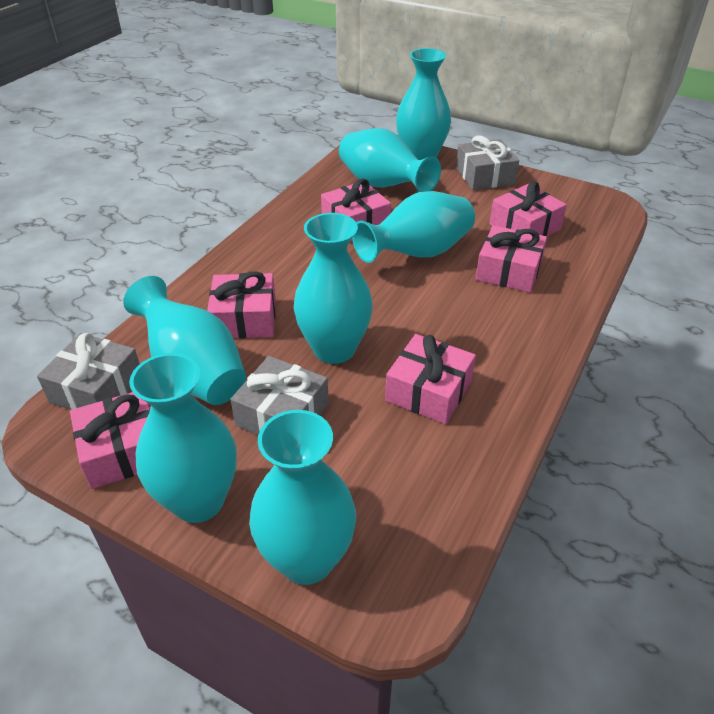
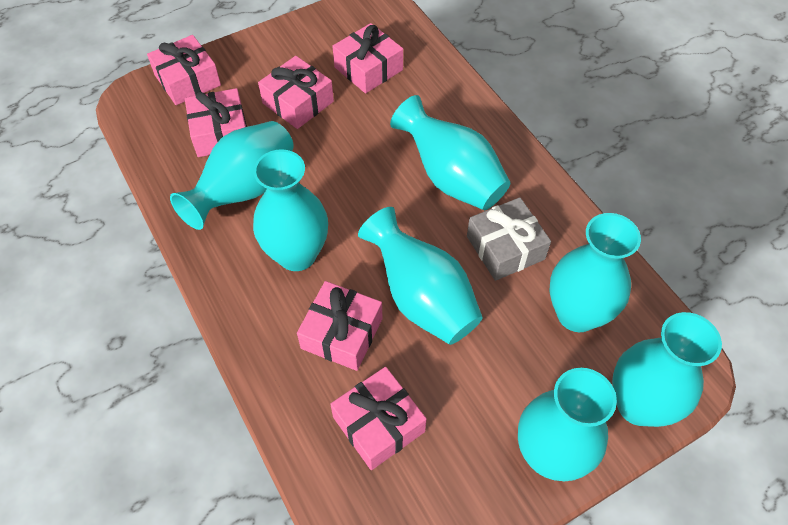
grey gift: 3 -> 1

